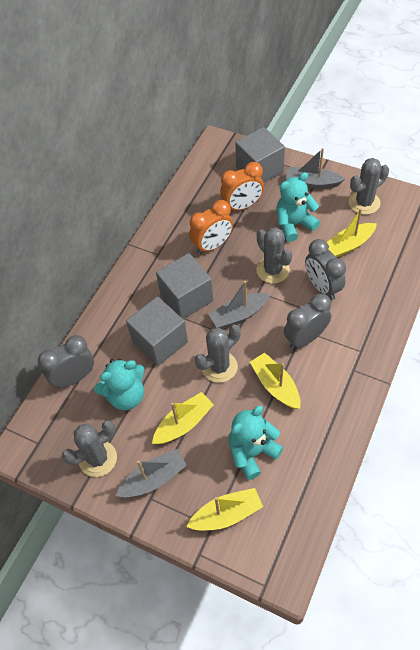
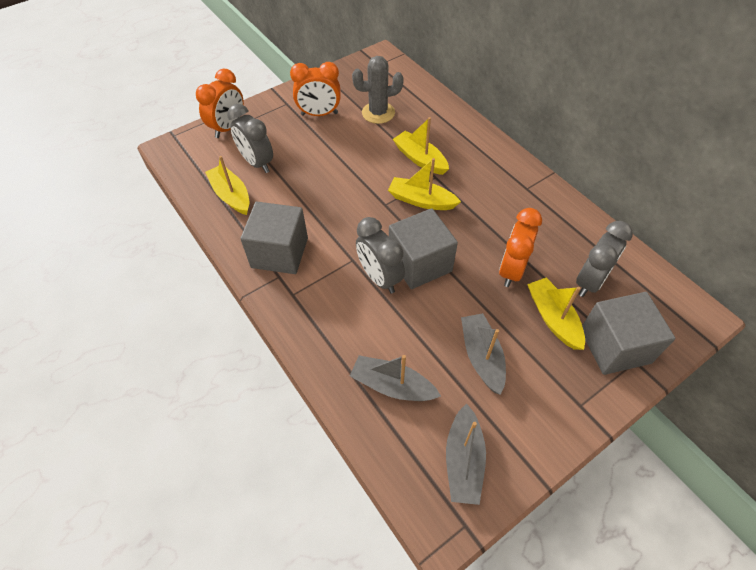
grey cactus: 4 -> 1
orange clock: 2 -> 3
turquoise teddy bear: 3 -> 0

